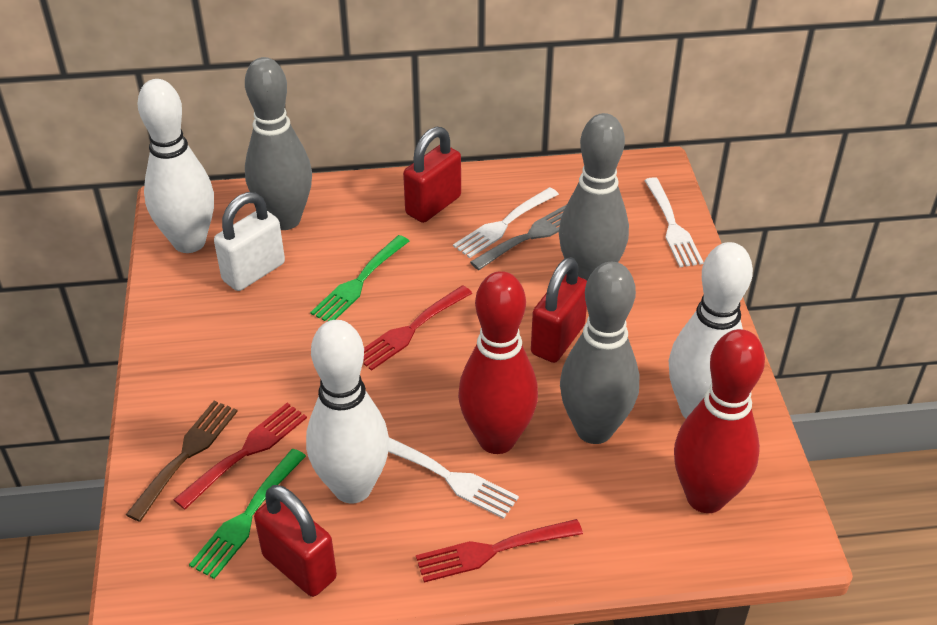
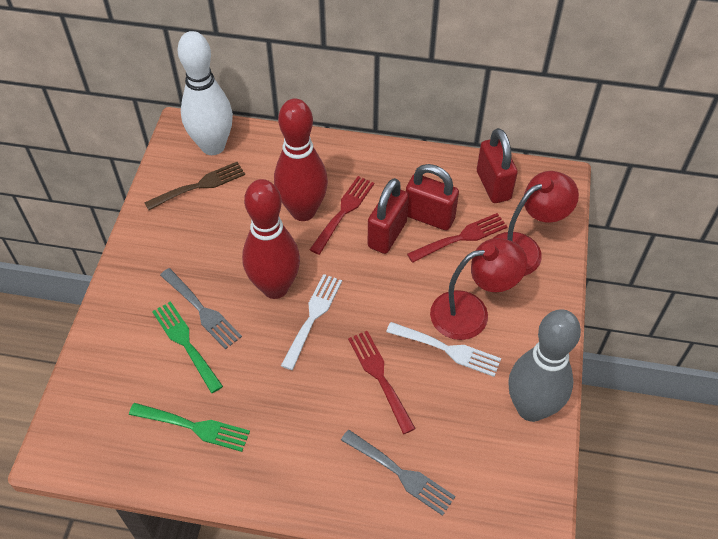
grey bowling pin: 3 -> 1
grey fork: 1 -> 2
red lamp: 0 -> 2
white bowling pin: 3 -> 1
white fork: 3 -> 2
white padlock: 1 -> 0

